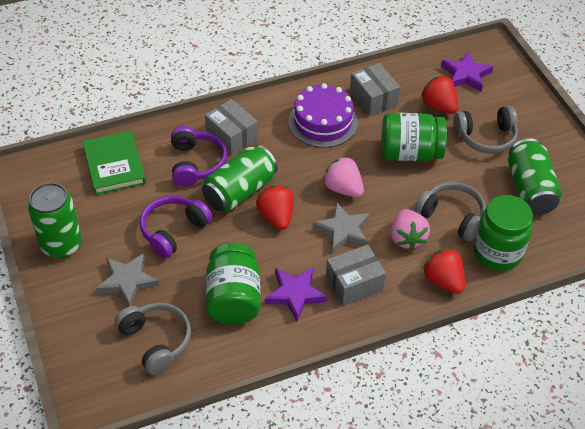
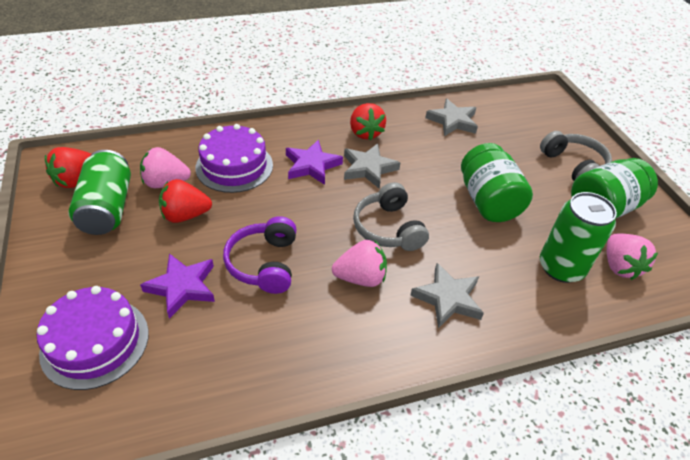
green book: 1 -> 0
green can: 3 -> 2
green jar: 3 -> 2
grey box: 3 -> 0
grey headphones: 3 -> 2
grey star: 2 -> 3
pink strawberry: 2 -> 3
purple cake: 1 -> 2
purple headphones: 2 -> 1

